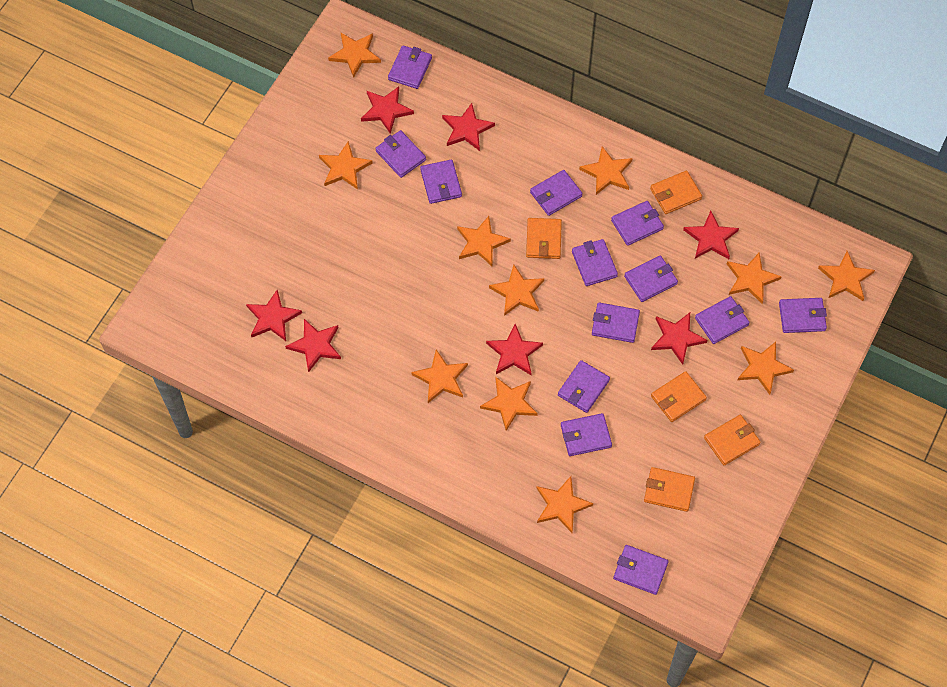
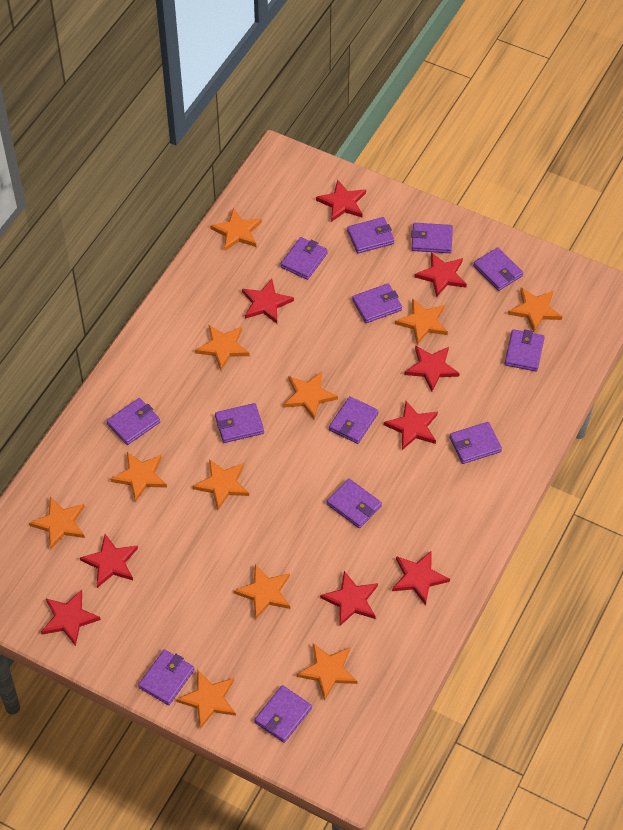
orange wallet: 5 -> 0
red star: 7 -> 9

